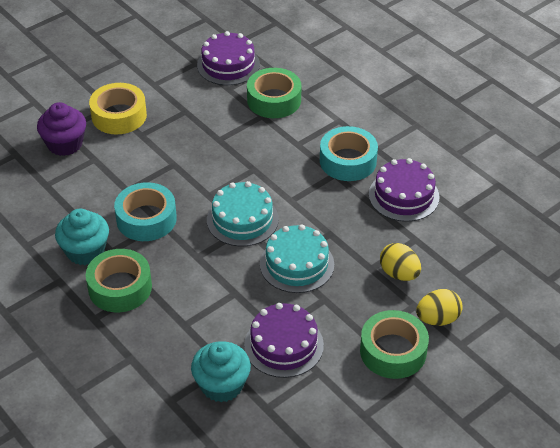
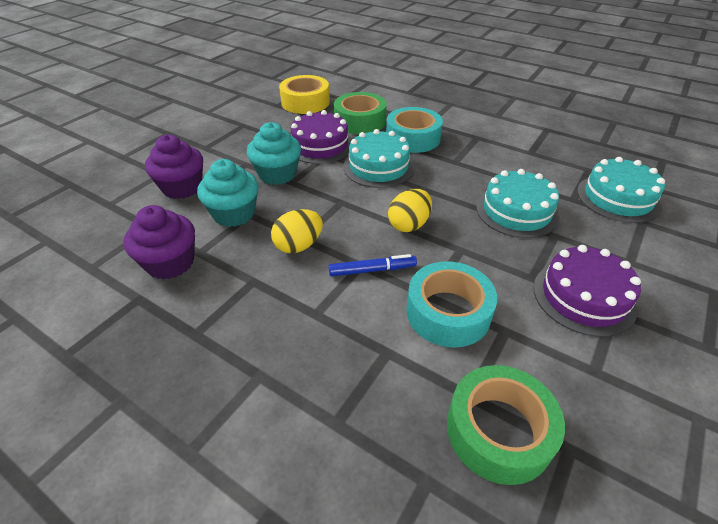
blue marker: 0 -> 1
green tape: 3 -> 2
purple cake: 3 -> 2
purple cupcake: 1 -> 2
turquoise cake: 2 -> 3

